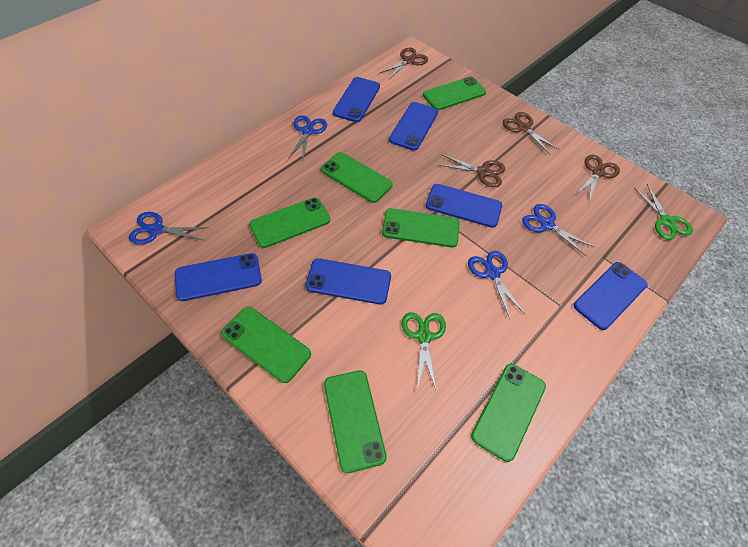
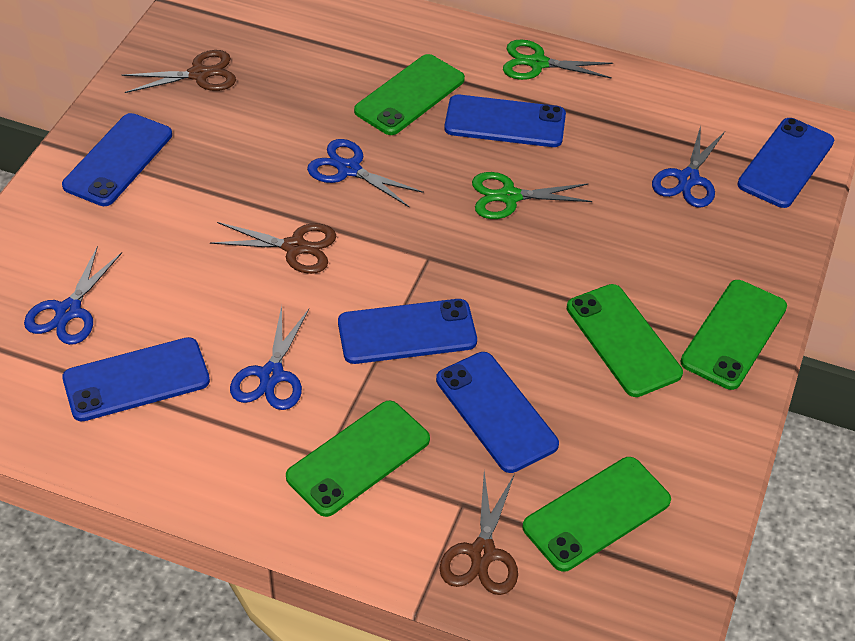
brown scissors: 4 -> 3
green phone: 7 -> 5

